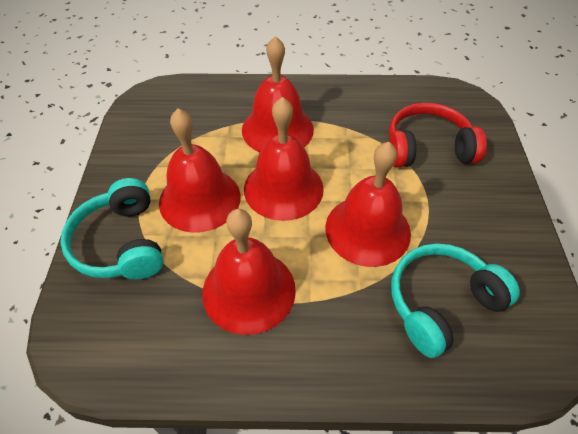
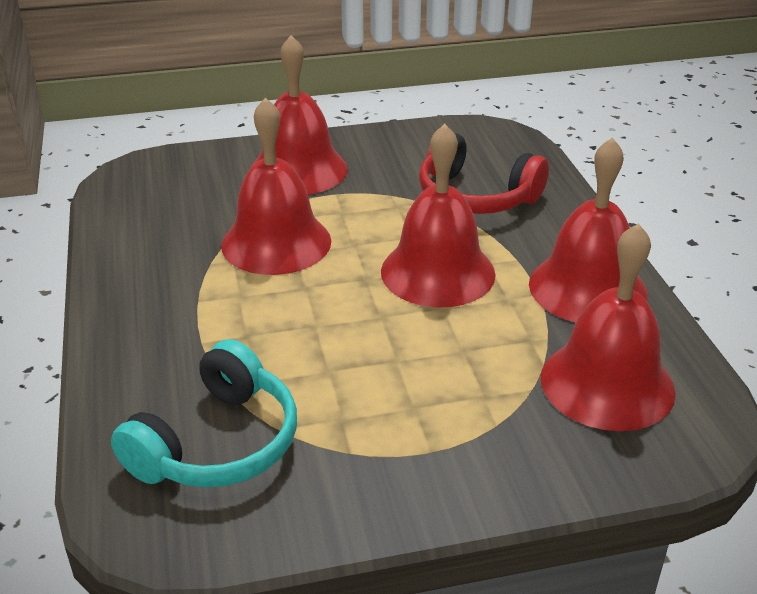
turquoise headphones: 2 -> 1

